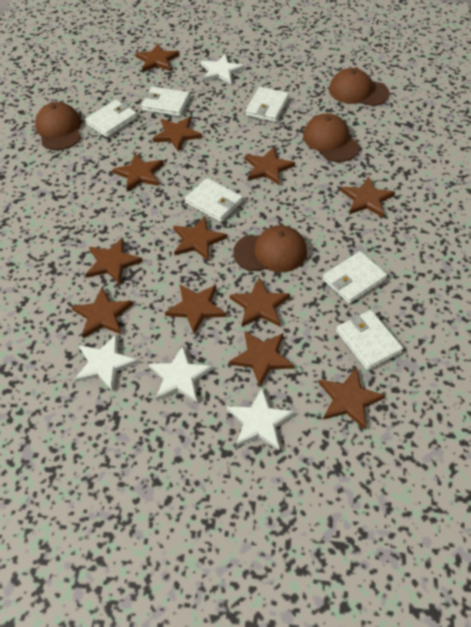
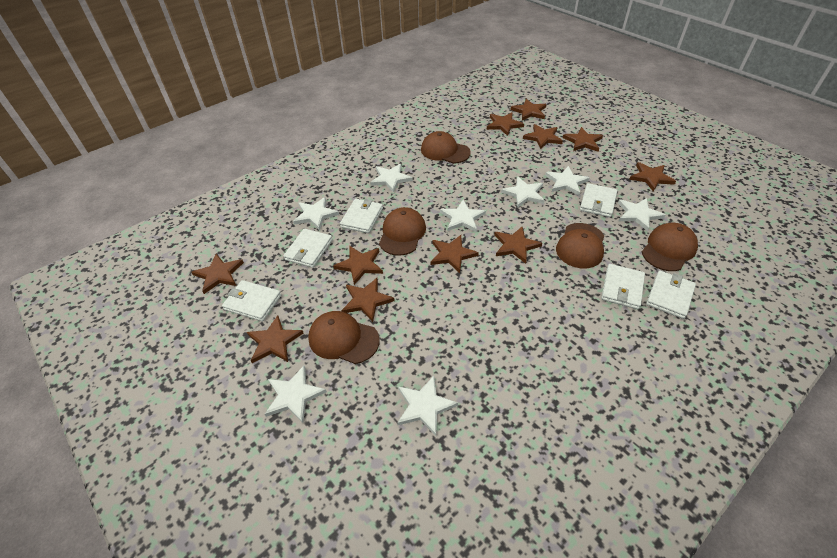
brown cap: 4 -> 5
brown star: 12 -> 11
white star: 4 -> 8

